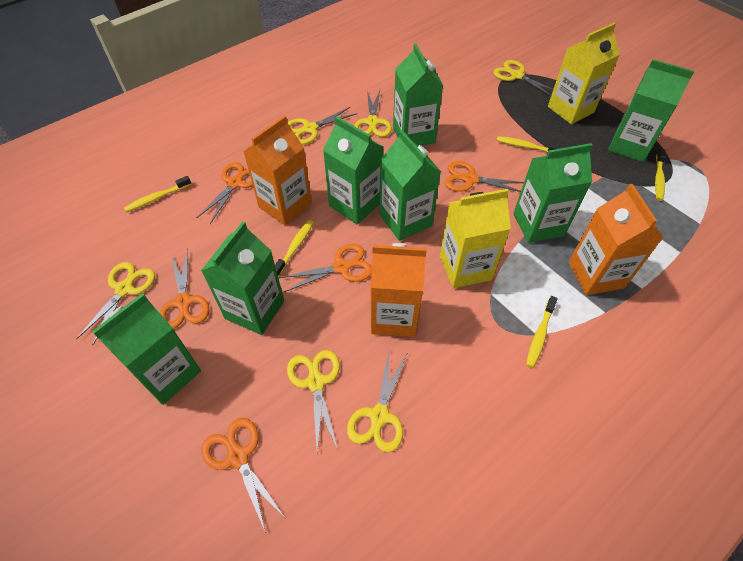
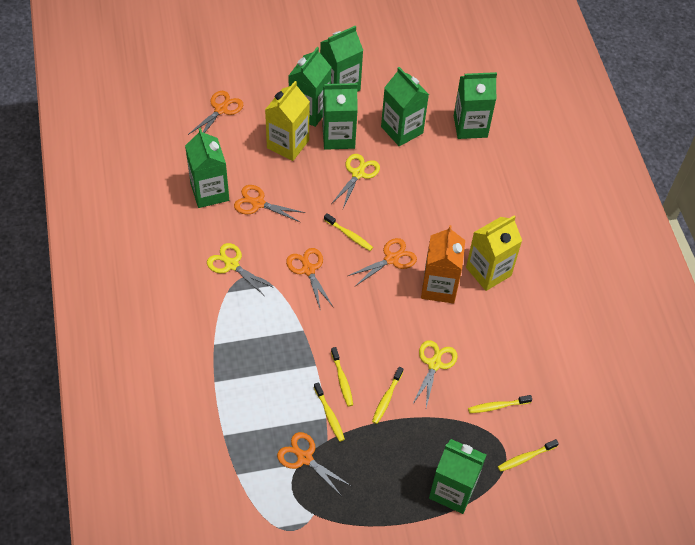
orange carton: 3 -> 1
yellow scissors: 6 -> 3
yellow toothbrush: 5 -> 6

